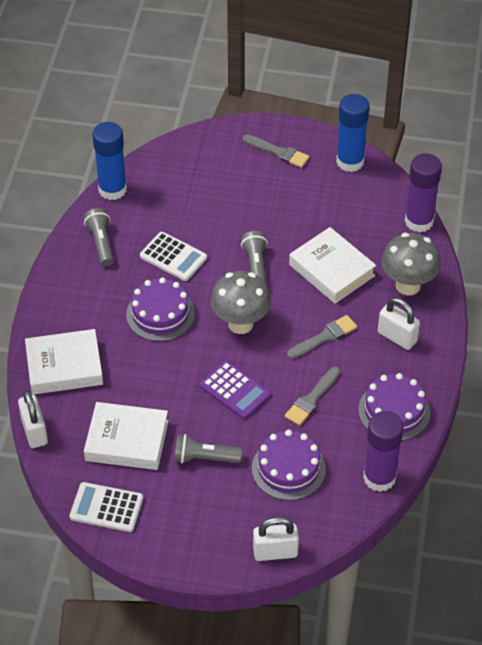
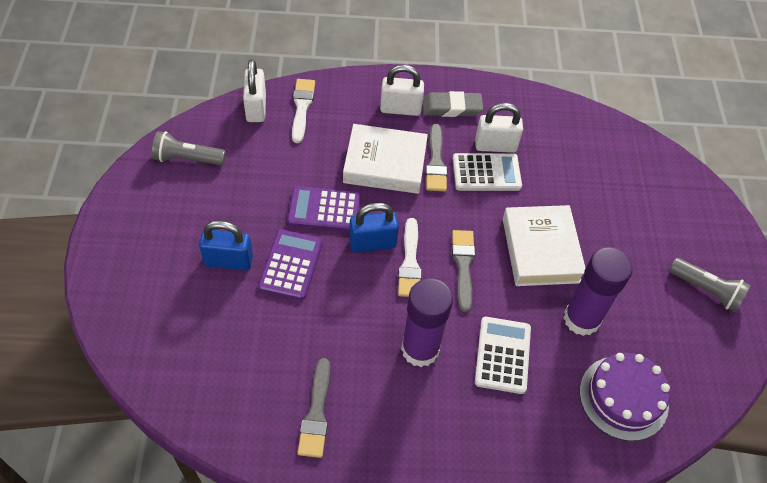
blue glue stick: 2 -> 0
blue padlock: 0 -> 2
grey eraser: 0 -> 1
grey flashlight: 3 -> 2
grey mushroom: 2 -> 0
purple cake: 3 -> 1
purple calculator: 1 -> 2
white book: 3 -> 2
white brush: 0 -> 2

